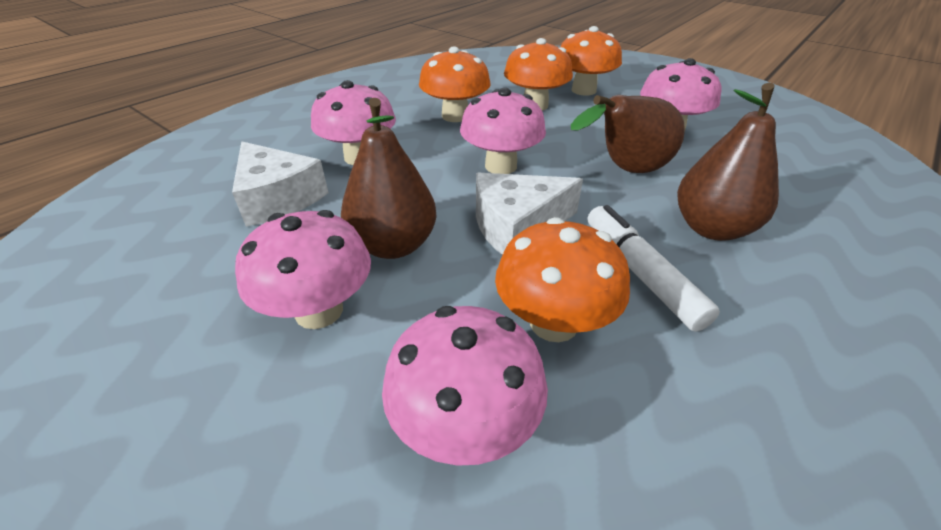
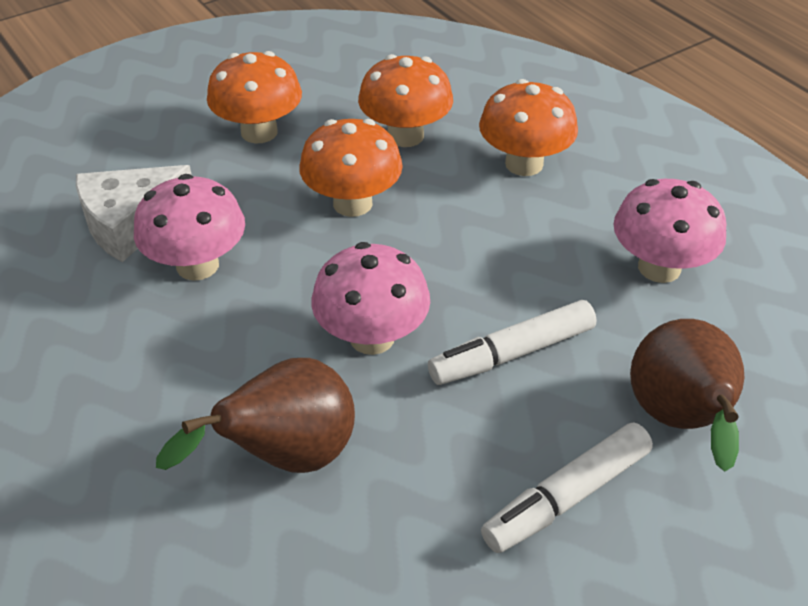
brown pear: 3 -> 2
pink mushroom: 5 -> 3
white cheese: 2 -> 1
white marker: 1 -> 2

